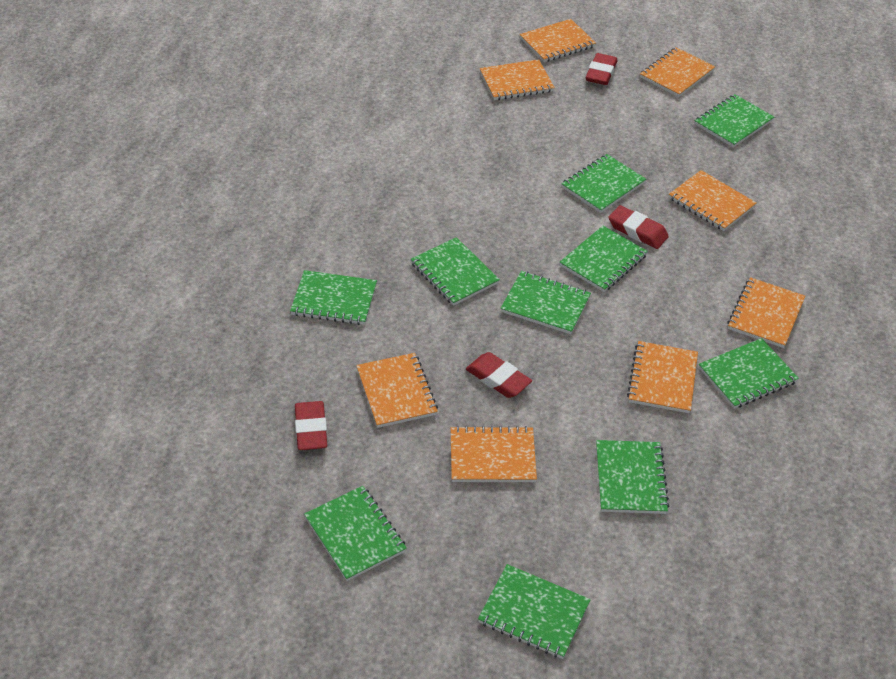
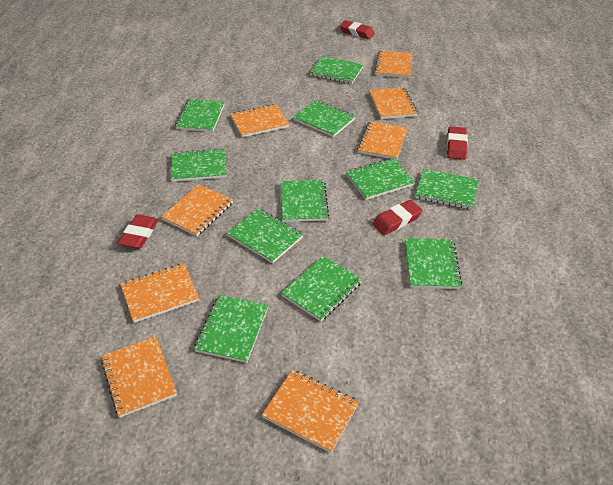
green notebook: 10 -> 11

